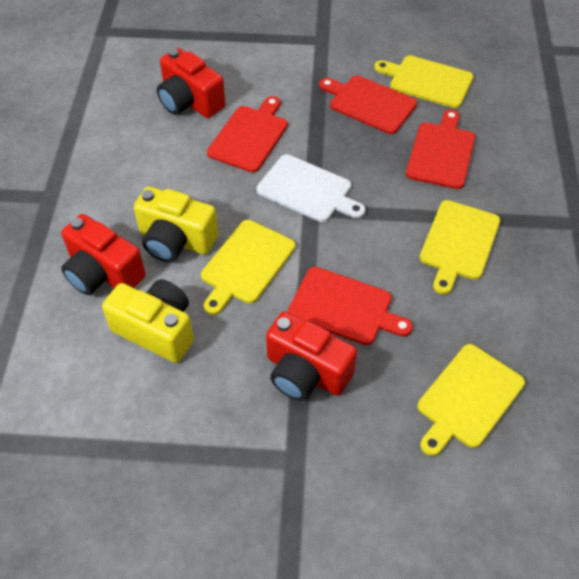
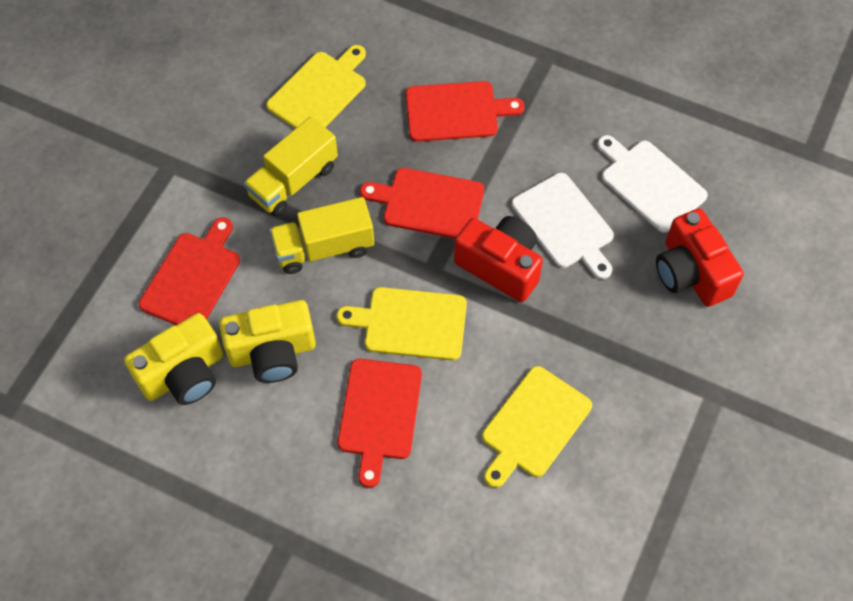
red camera: 3 -> 2
white cutting board: 1 -> 2
yellow cutting board: 4 -> 3
yellow truck: 0 -> 2

